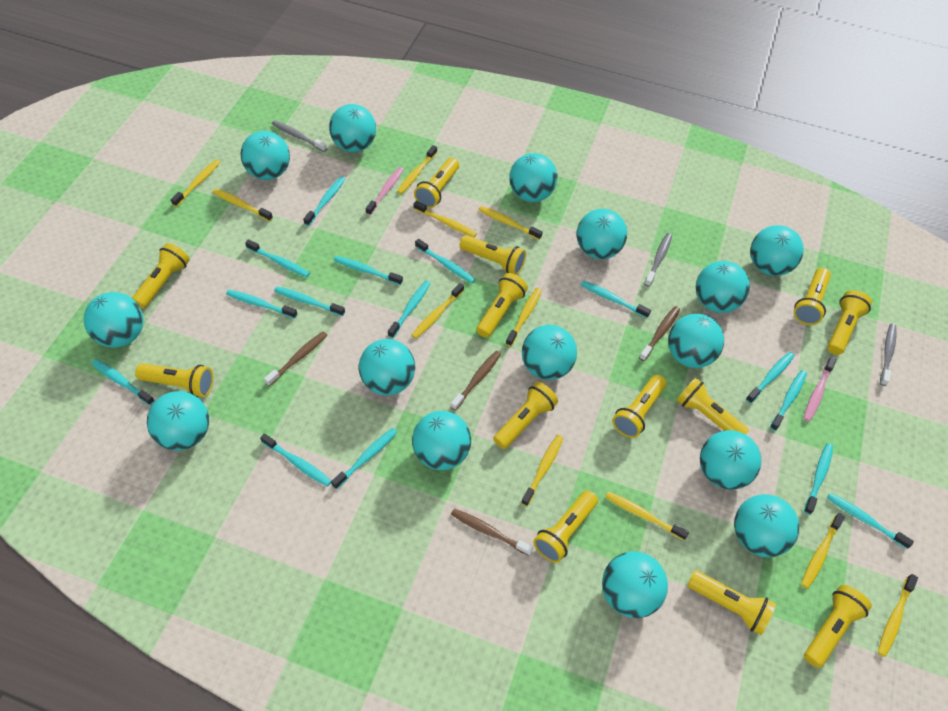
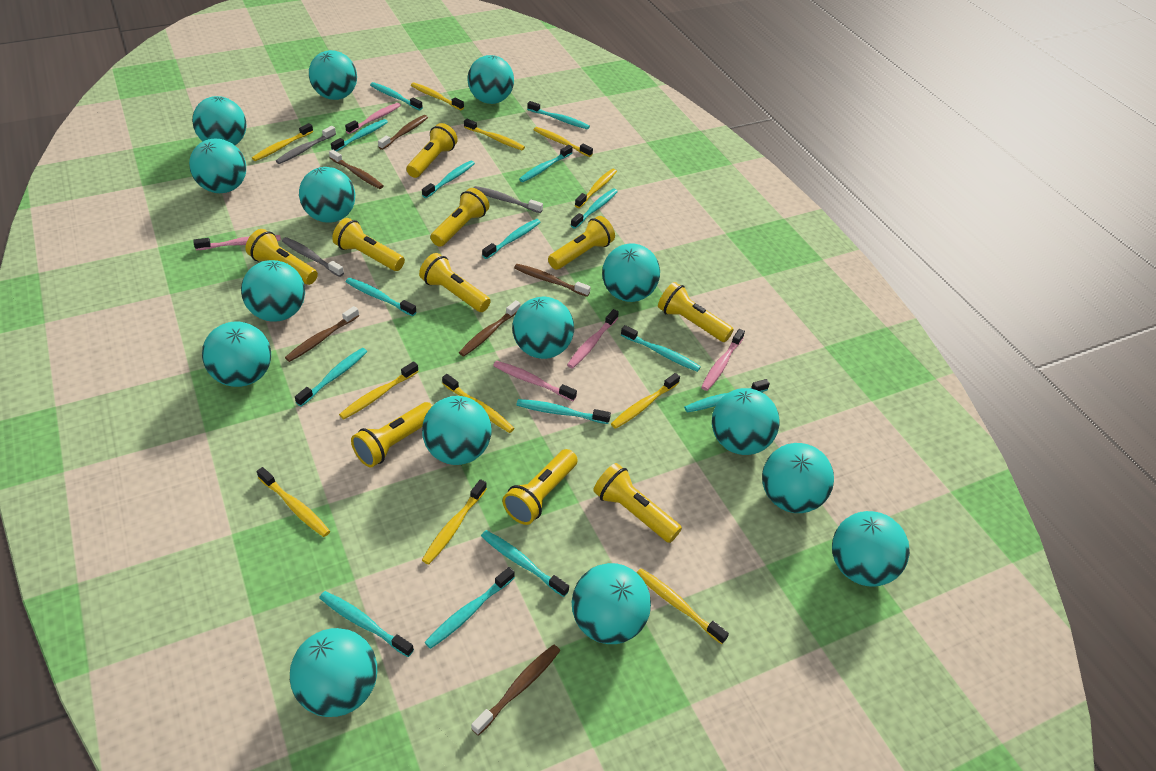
brown toothbrush: 4 -> 6
pink toothbrush: 2 -> 5
yellow flashlight: 13 -> 10

